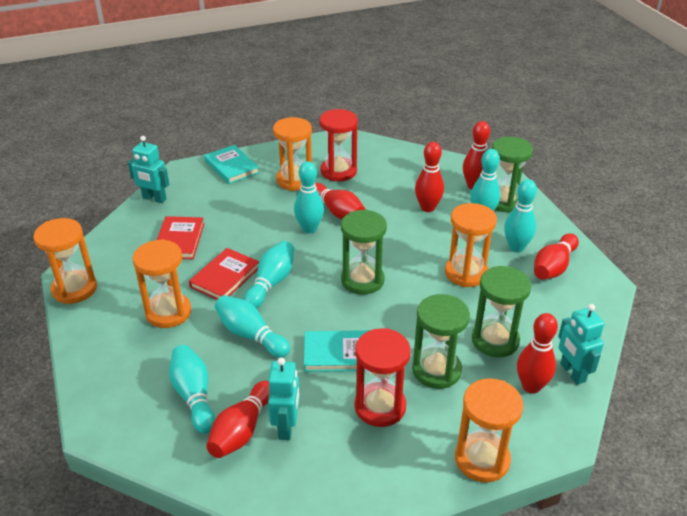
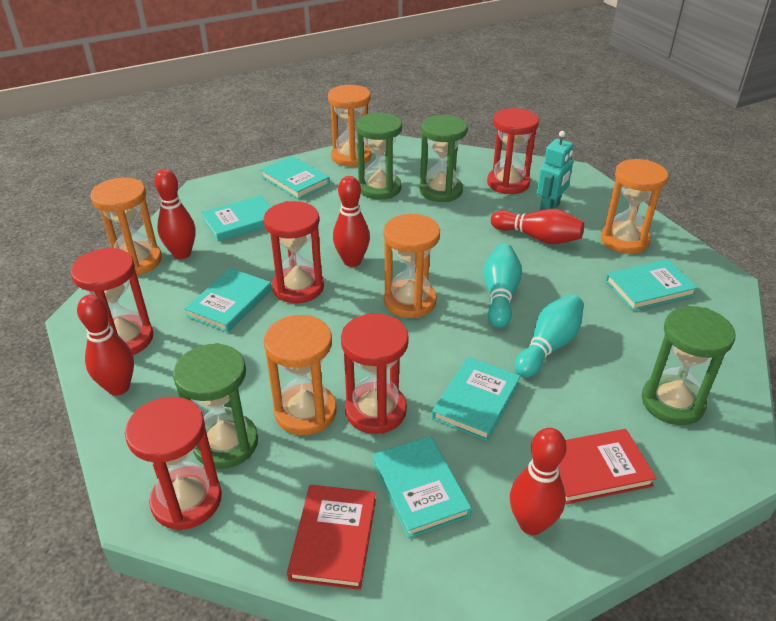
red bowling pin: 6 -> 5
red hourglass: 2 -> 5
turquoise book: 2 -> 6
turquoise bowling pin: 6 -> 2
turquoise robot: 3 -> 1

